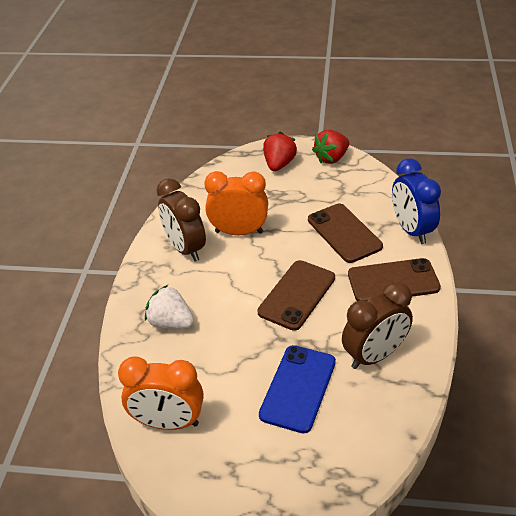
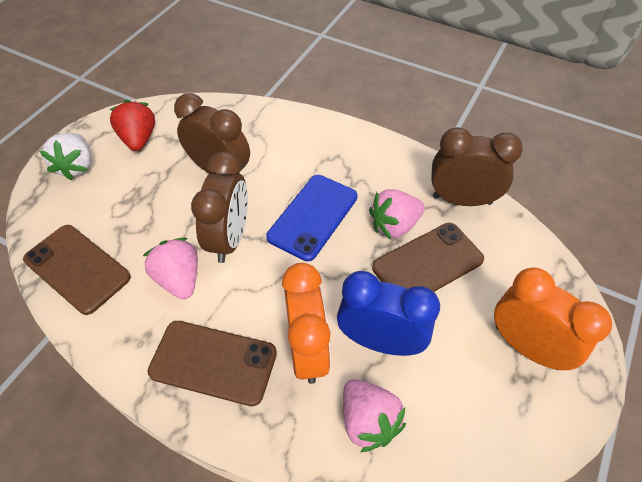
brown clock: 2 -> 3
pink strawberry: 0 -> 3
red strawberry: 2 -> 1

